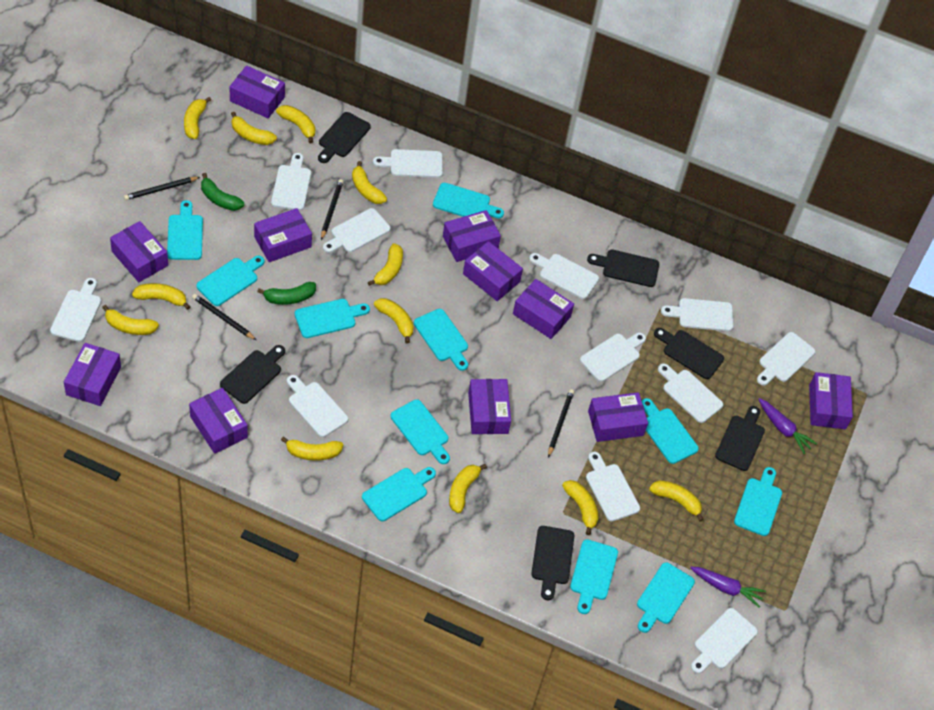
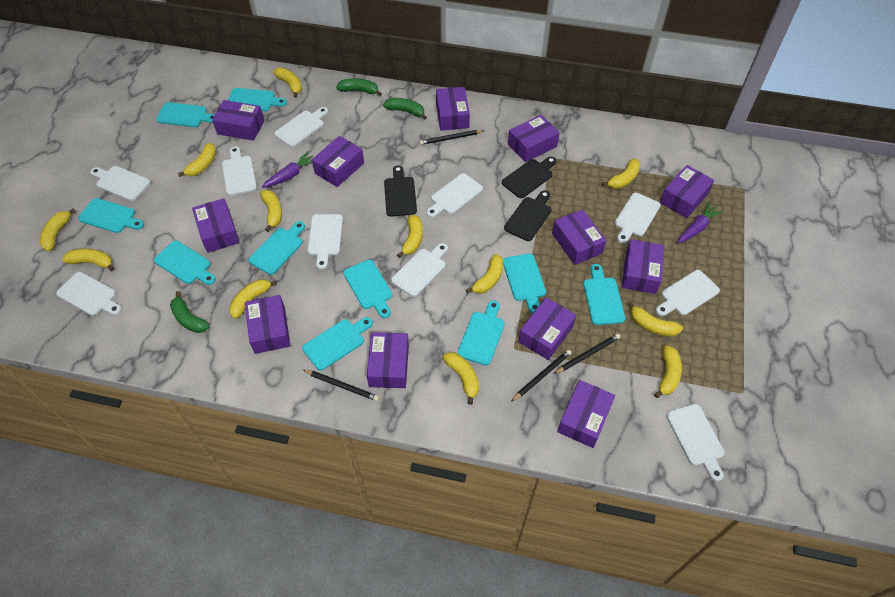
black cutting board: 6 -> 3
green banana: 2 -> 3
purple box: 11 -> 12
turquoise cutting board: 11 -> 10
white cutting board: 12 -> 10

